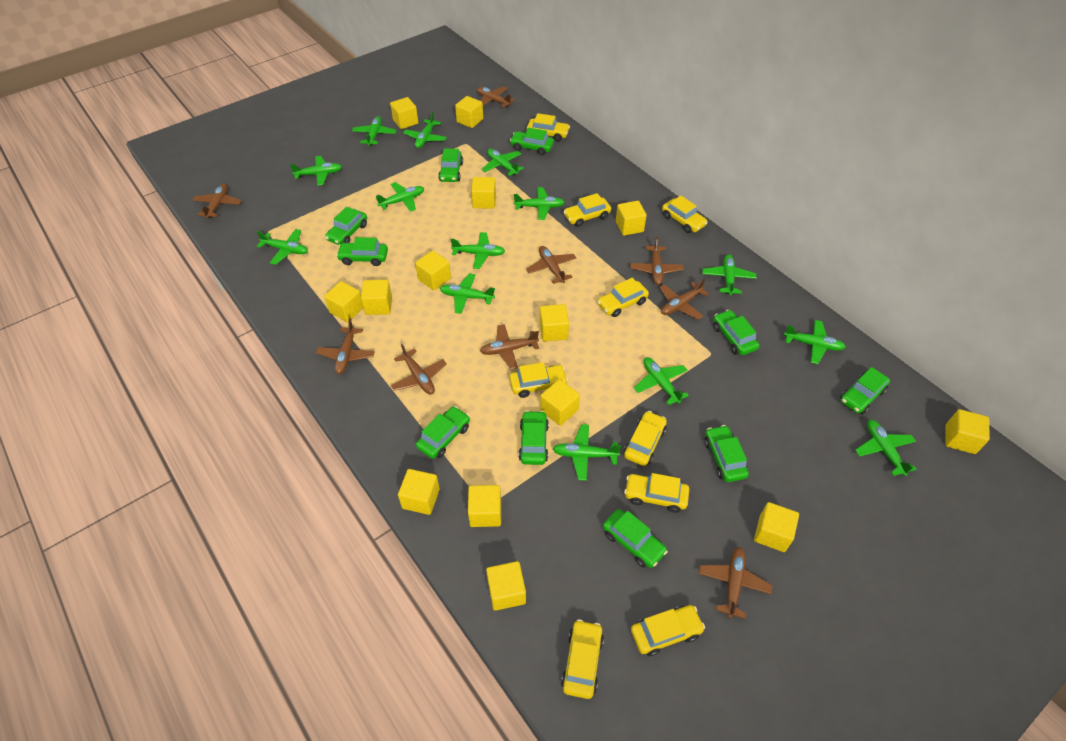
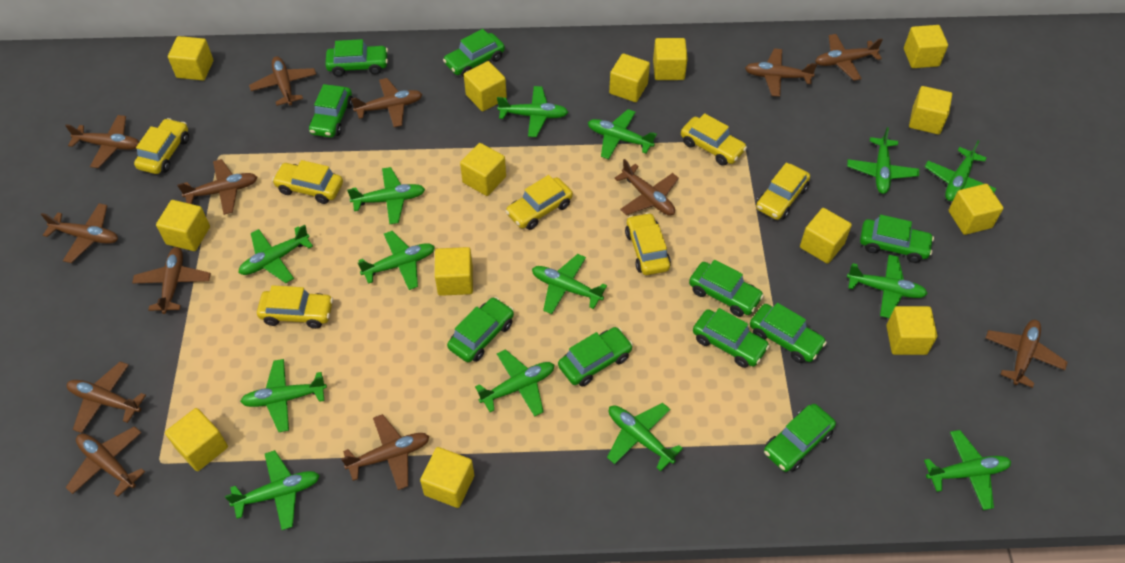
brown plane: 9 -> 13
yellow car: 9 -> 7

